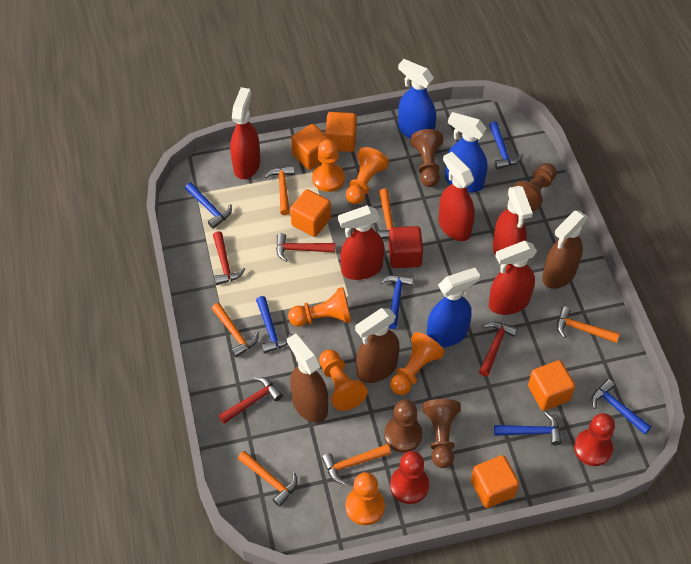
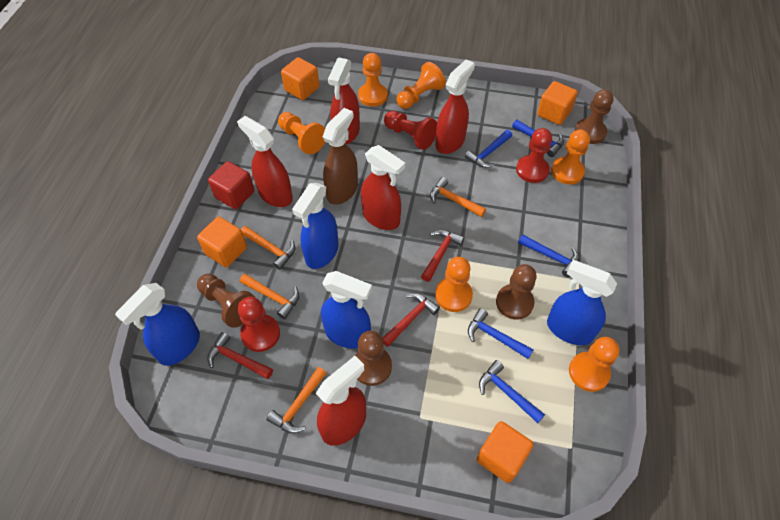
blue hammer: 6 -> 5
blue spray bottle: 3 -> 4
brown spray bottle: 3 -> 1
orange cube: 5 -> 4
orange hammer: 6 -> 4
red hammer: 4 -> 3
red pawn: 2 -> 3

